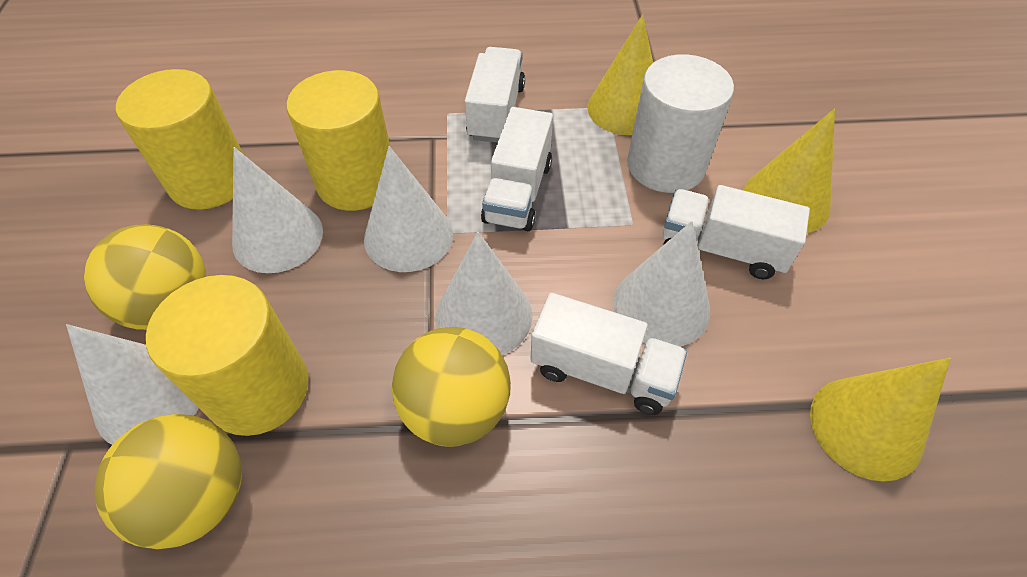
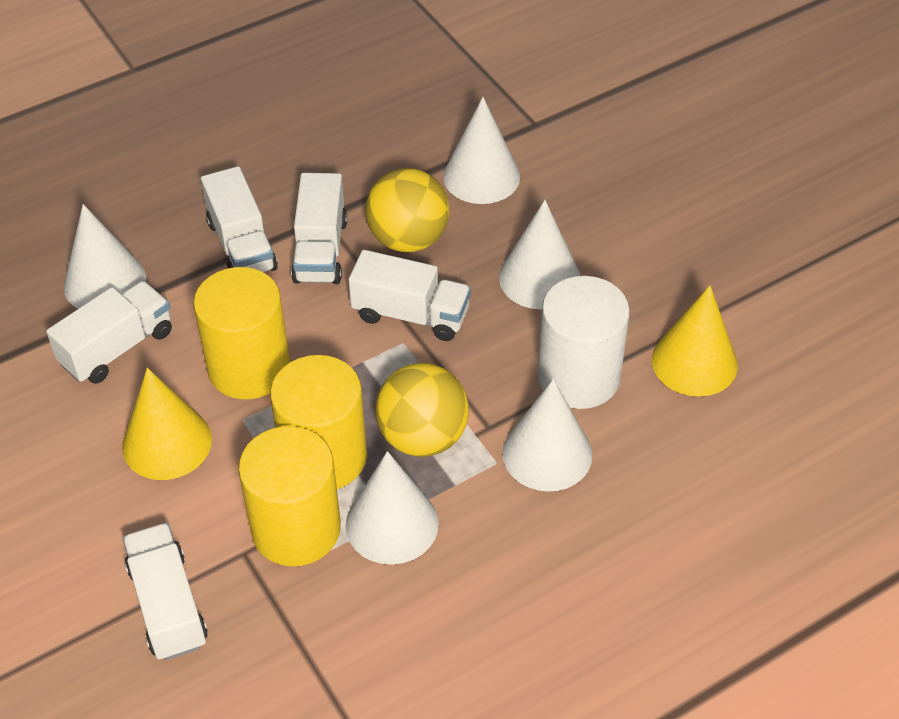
white truck: 4 -> 5
yellow ball: 3 -> 2
yellow cone: 3 -> 2

